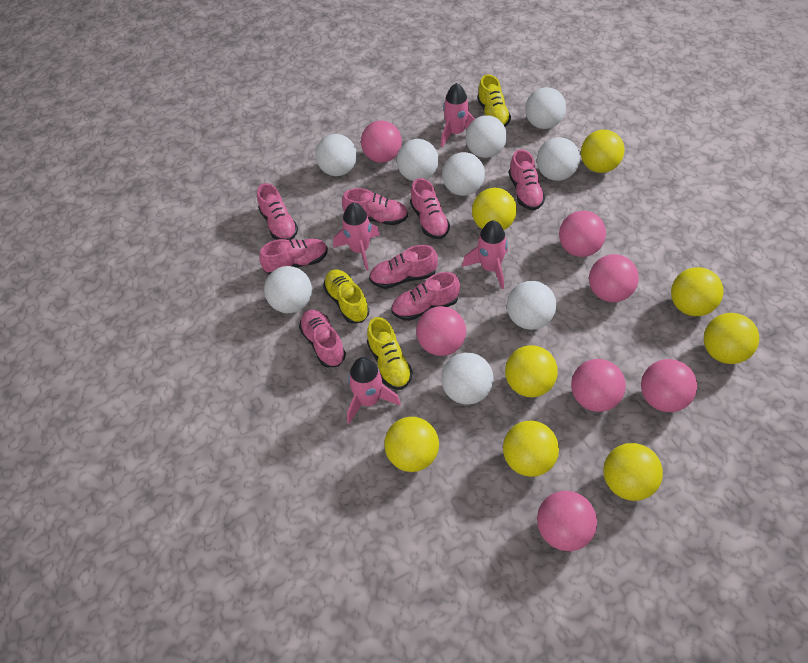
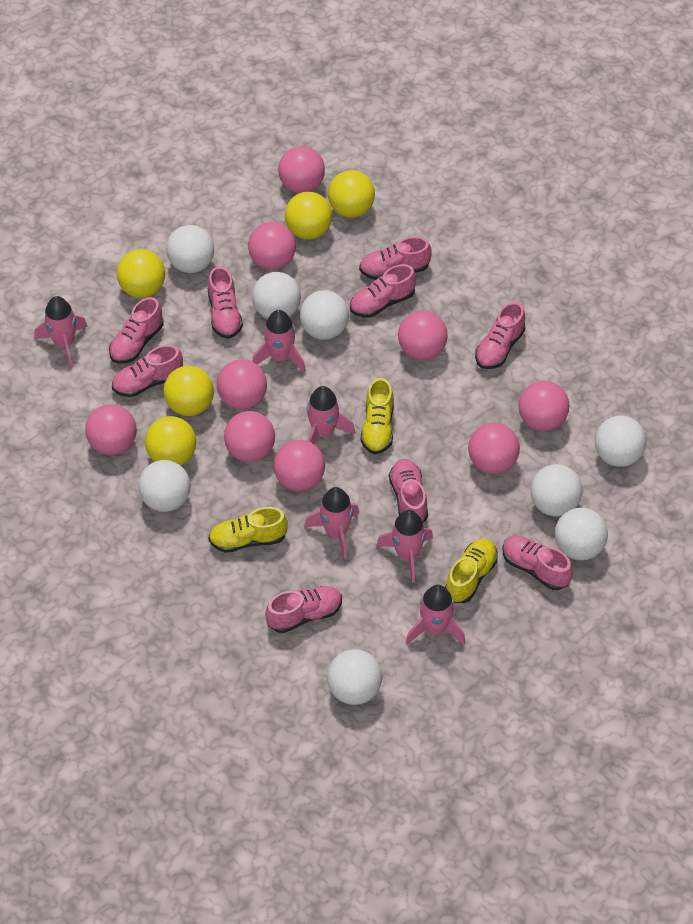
pink ball: 7 -> 9
pink rocket: 4 -> 6
pink shoe: 8 -> 9
white ball: 9 -> 8
yellow ball: 8 -> 5

